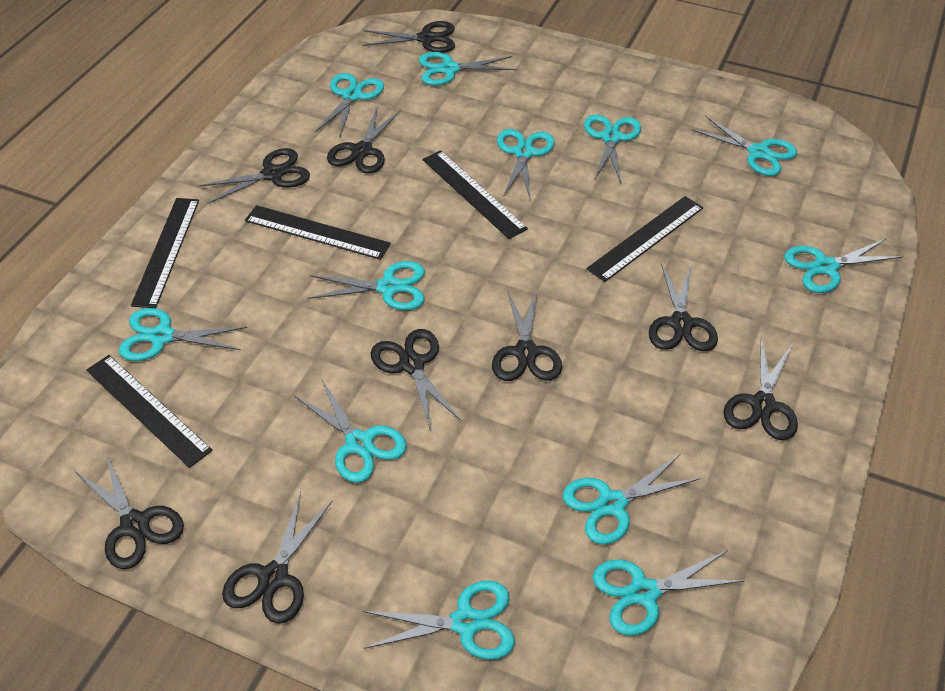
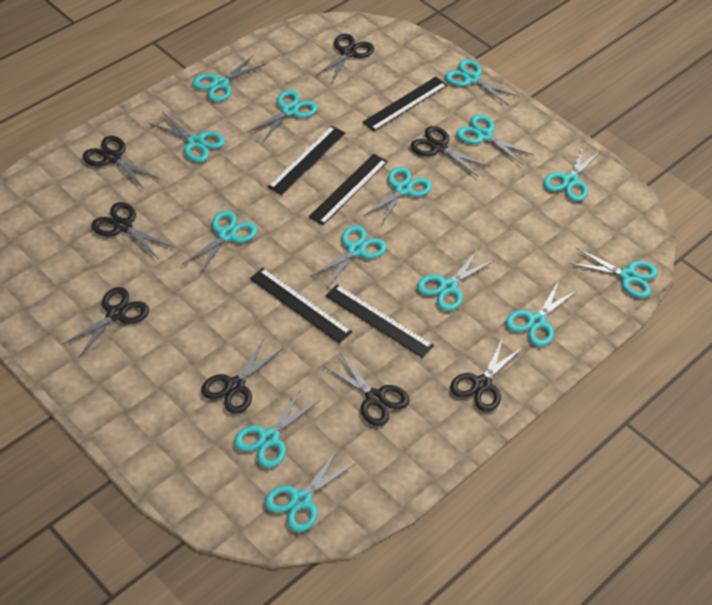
black scissors: 9 -> 8
turquoise scissors: 12 -> 14

